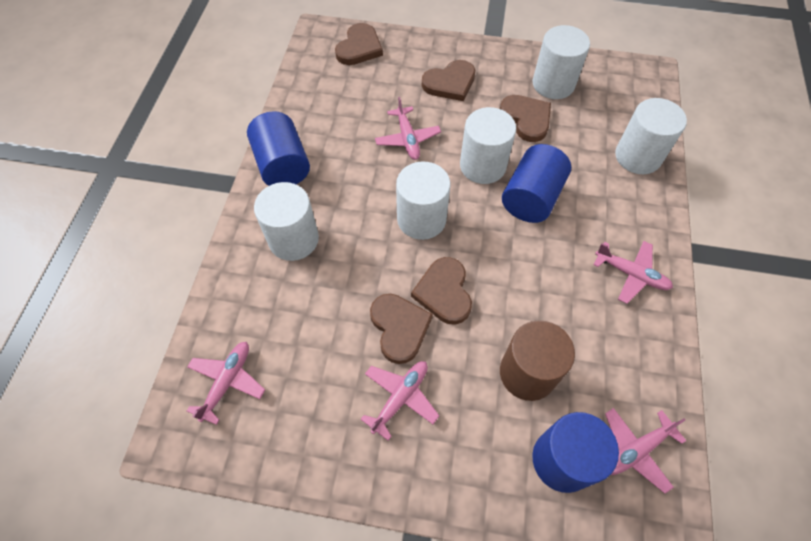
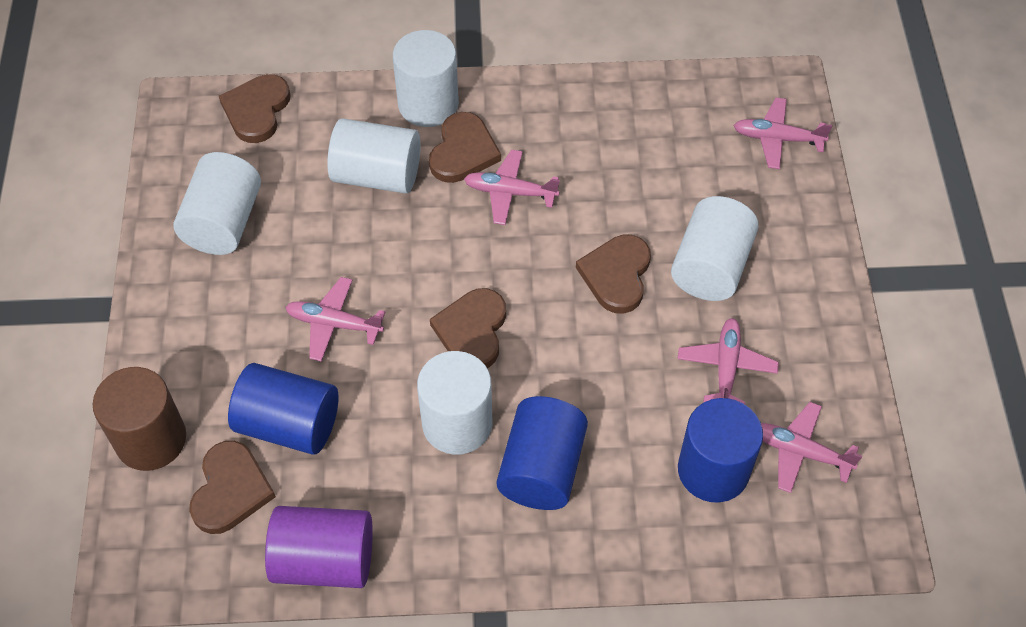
purple cylinder: 0 -> 1

